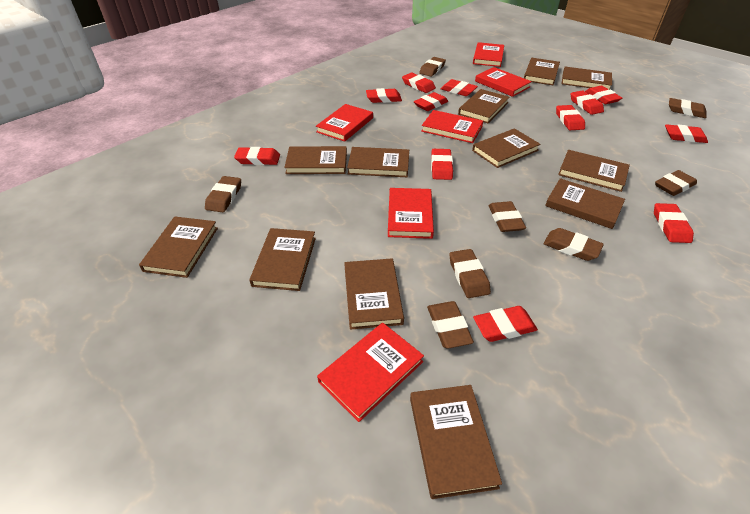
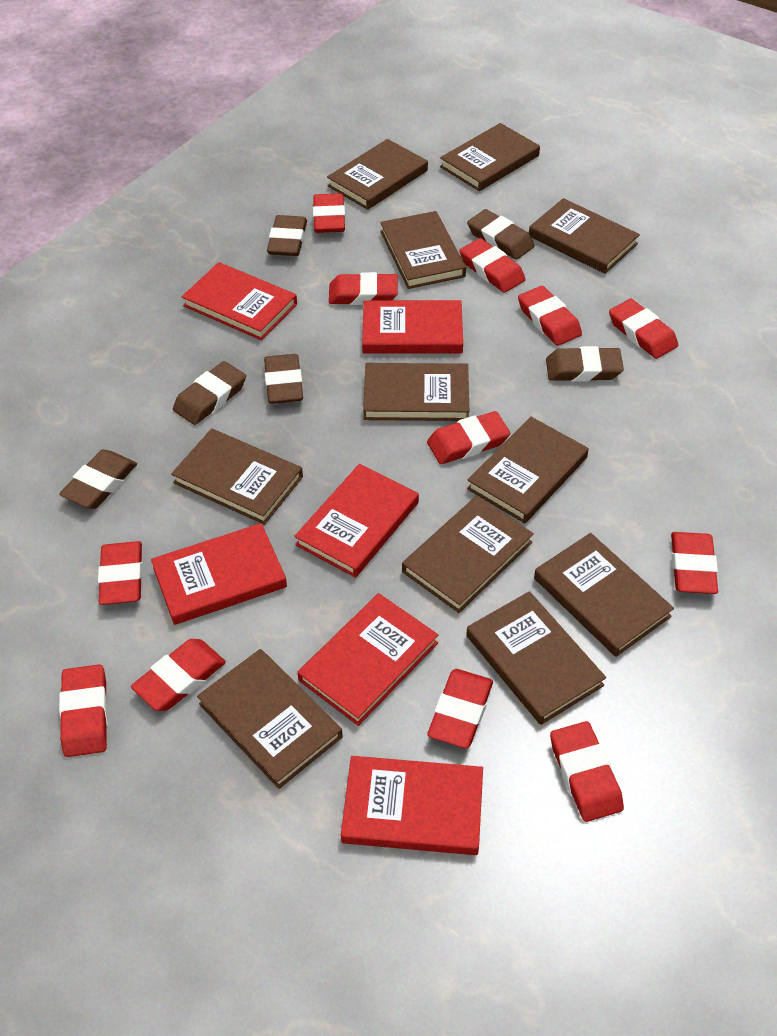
brown book: 12 -> 11
brown eraser: 8 -> 6

